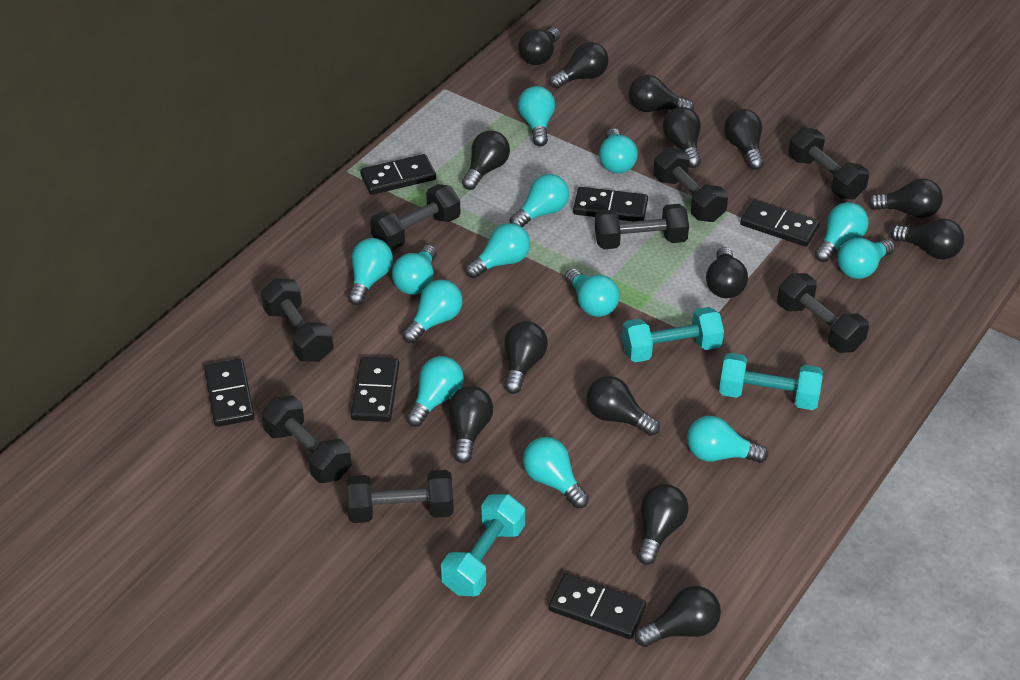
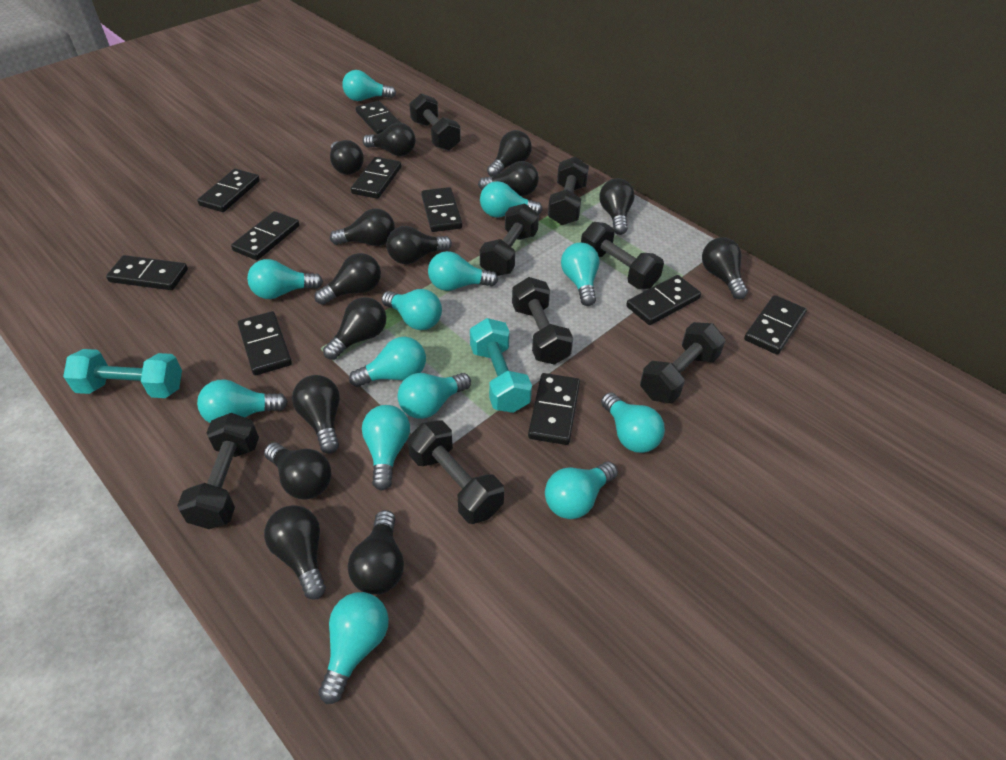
black domino: 6 -> 10
turquoise dumbbell: 3 -> 2

